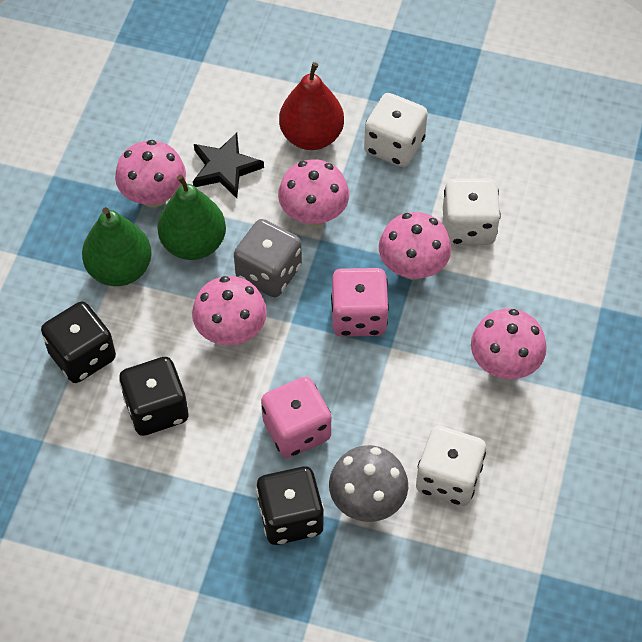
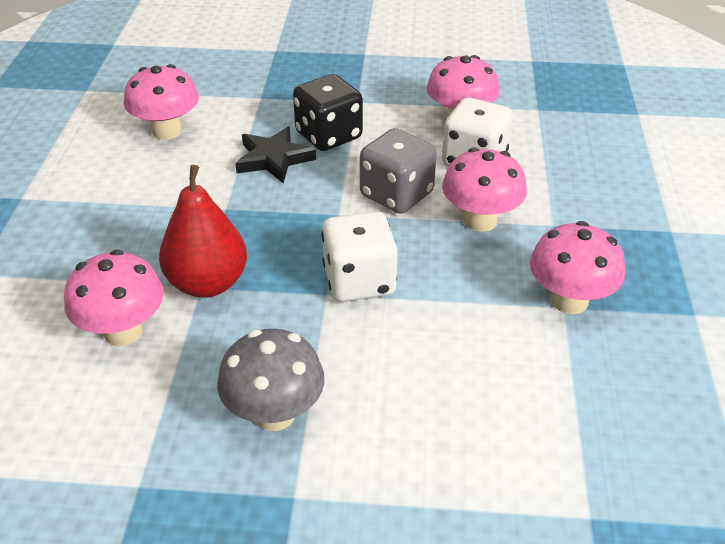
black dice: 3 -> 1
green pear: 2 -> 0
pink dice: 2 -> 0
white dice: 3 -> 2

